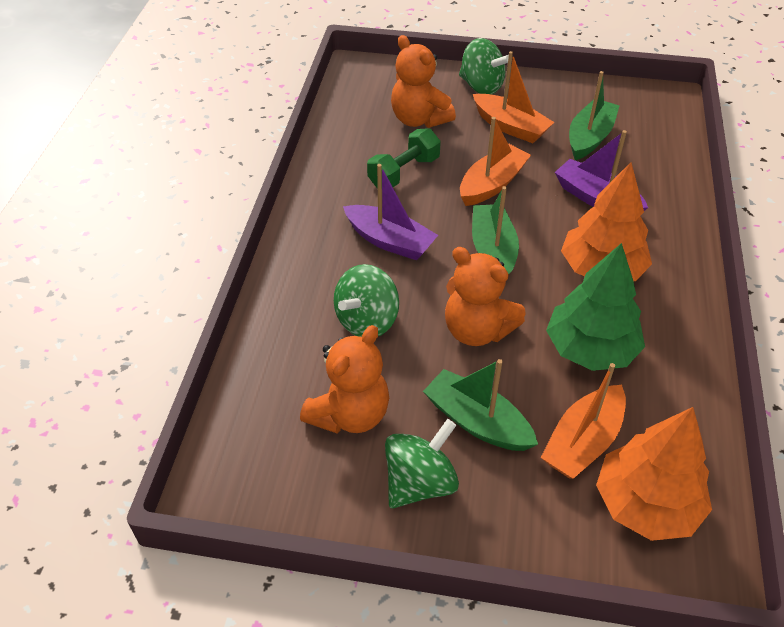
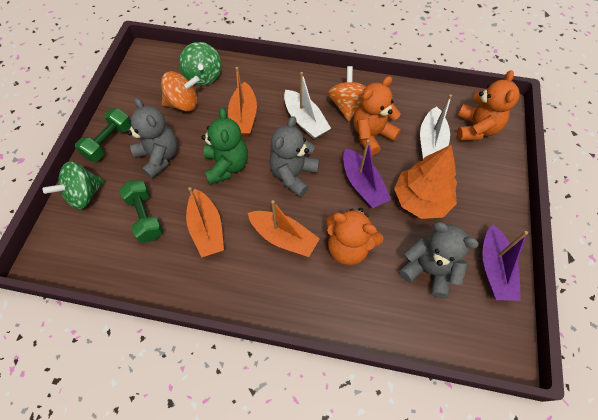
green boat: 3 -> 0
green dumbbell: 1 -> 2
green spinning top: 3 -> 2
green teddy bear: 0 -> 1
green tree: 1 -> 0
grey teddy bear: 0 -> 3
orange spinning top: 0 -> 2
orange tree: 2 -> 1
white boat: 0 -> 2

